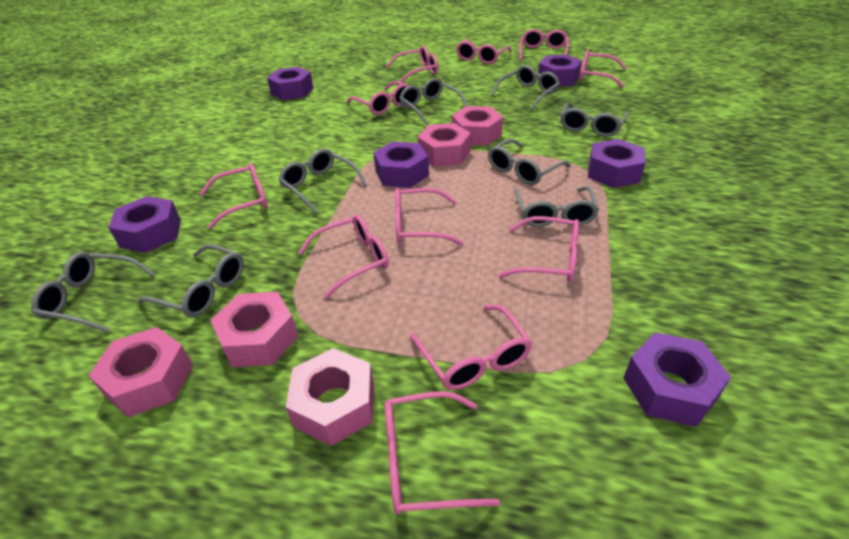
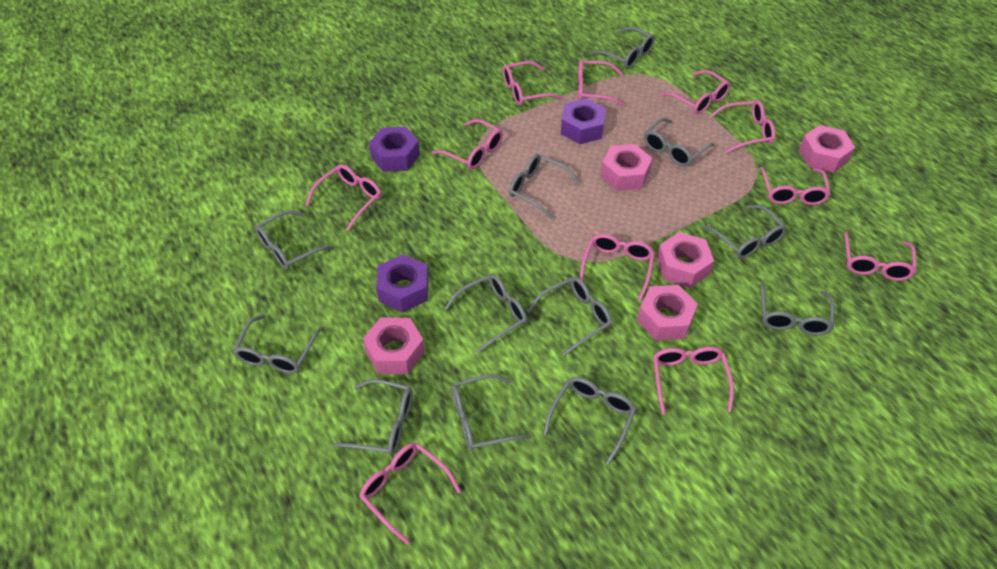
grey glasses: 8 -> 12
purple nut: 6 -> 3

